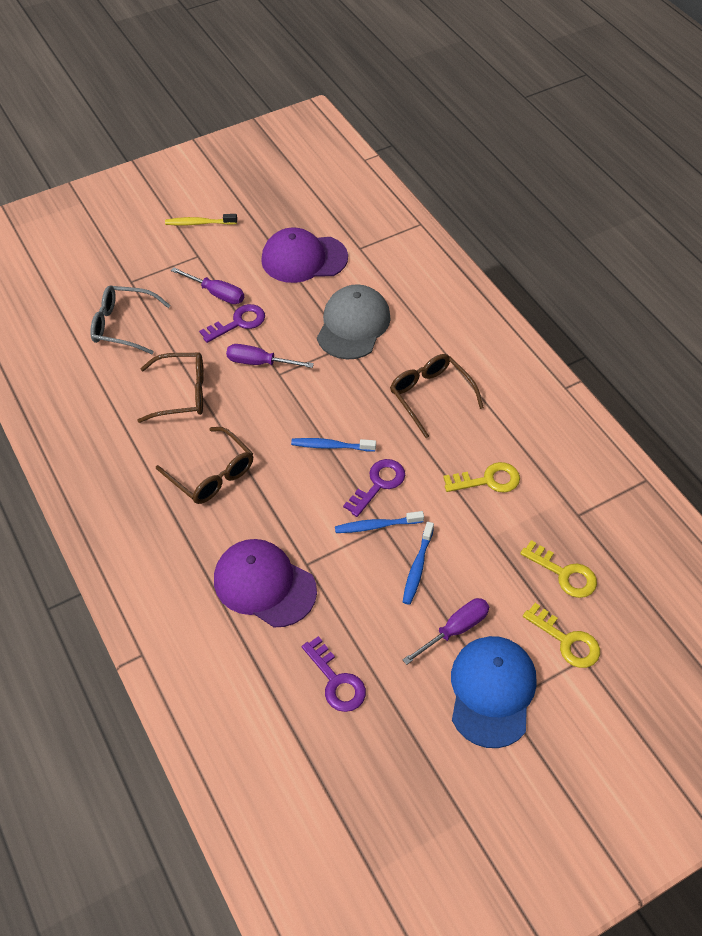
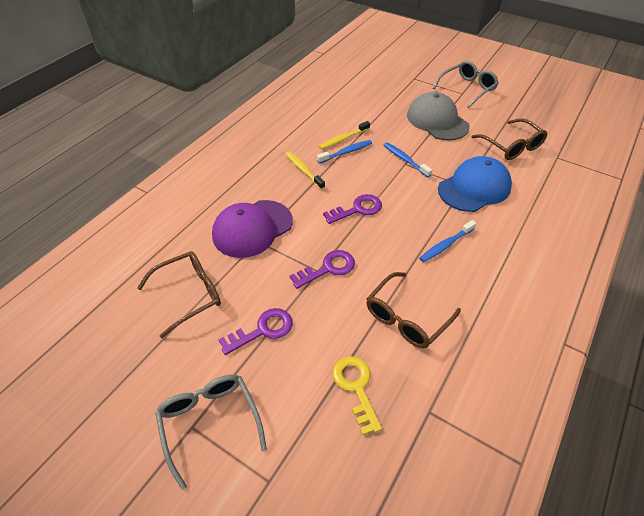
grey glasses: 1 -> 2
purple cap: 2 -> 1
purple screwdriver: 3 -> 0
yellow key: 3 -> 1
yellow toothbrush: 1 -> 2

